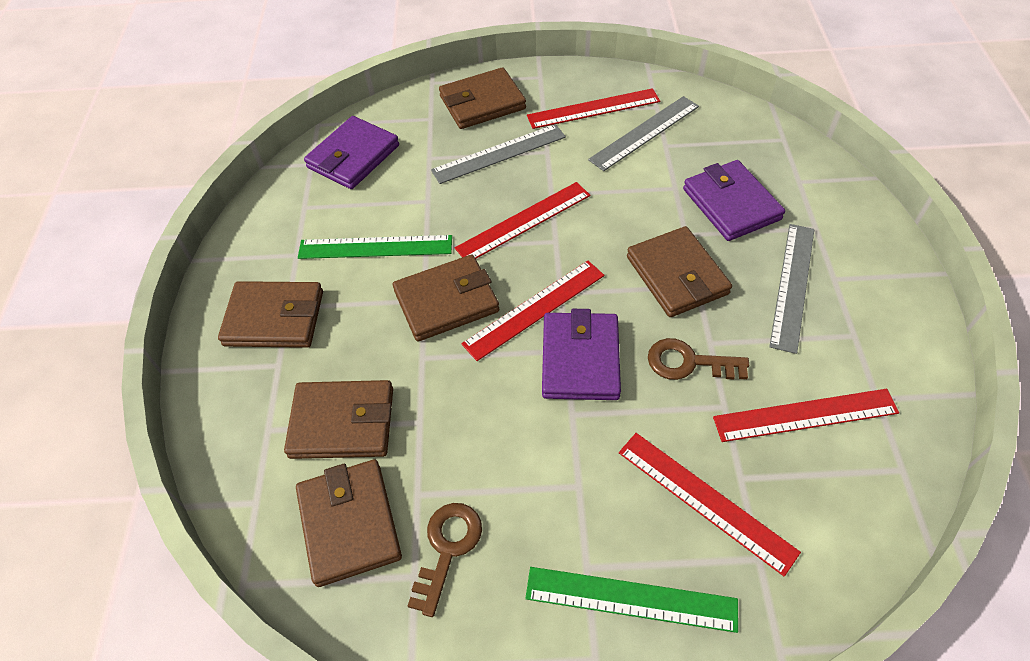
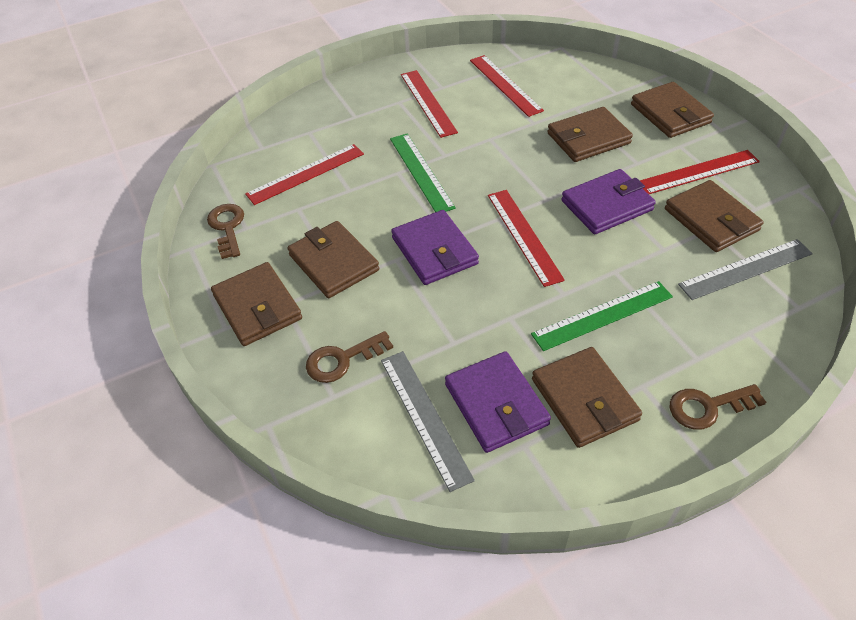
brown key: 2 -> 3
grey ruler: 3 -> 2

